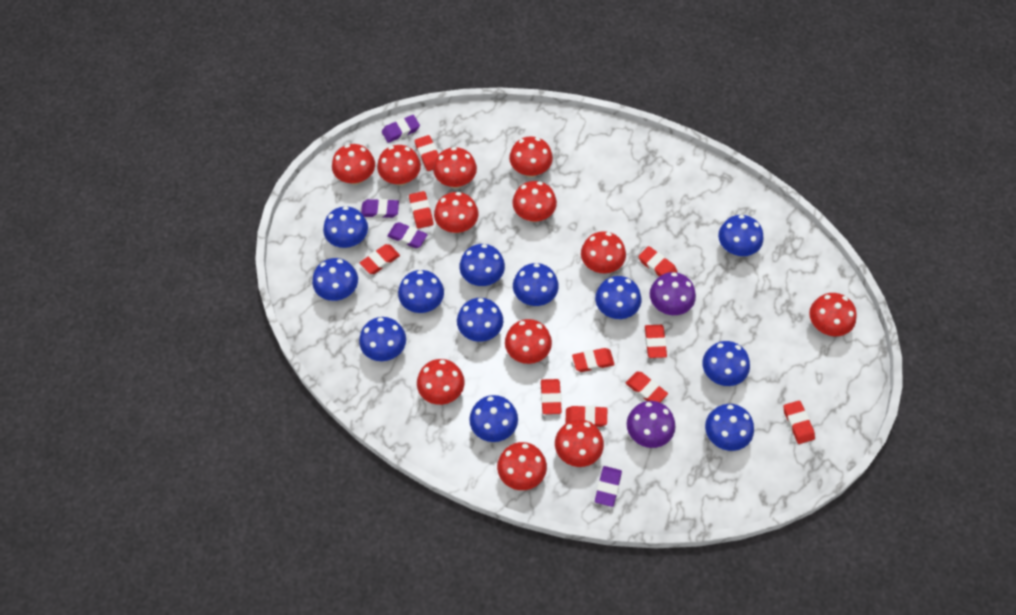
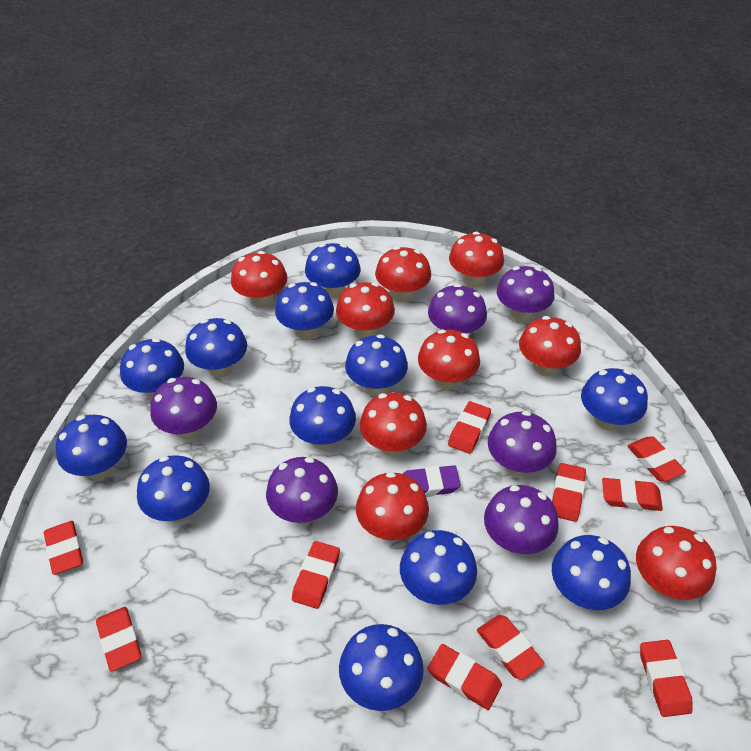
purple eraser: 4 -> 1
purple mushroom: 2 -> 6
red mushroom: 12 -> 9

